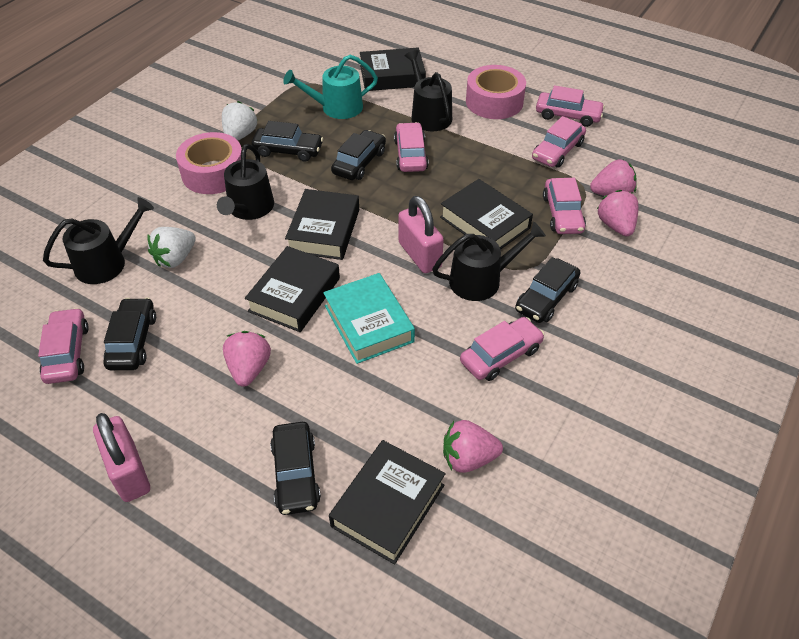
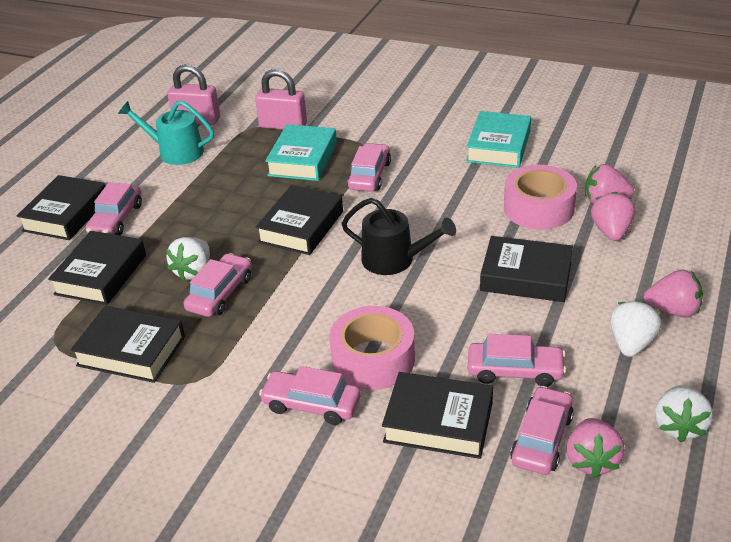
black book: 5 -> 6
black car: 5 -> 0
black watering can: 4 -> 1
turquoise book: 1 -> 2
white strawberry: 2 -> 3

